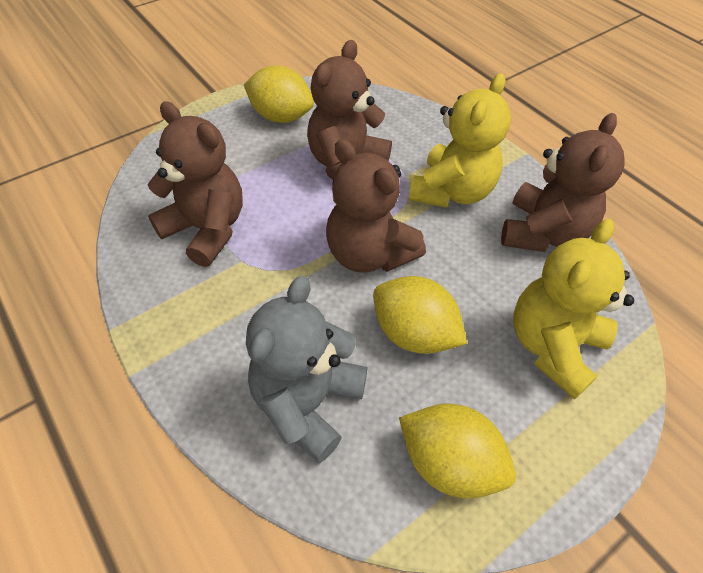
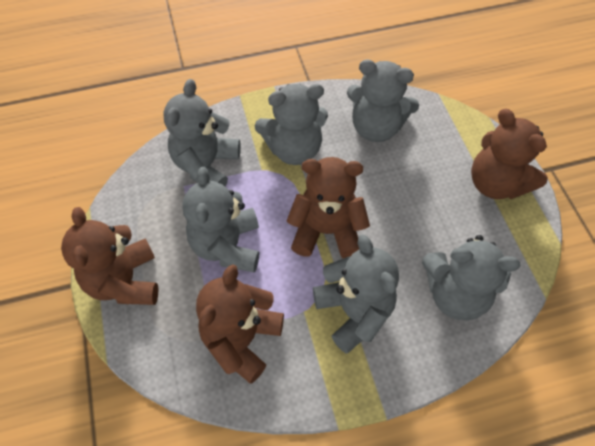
grey teddy bear: 1 -> 6
yellow lemon: 3 -> 0
yellow teddy bear: 2 -> 0

